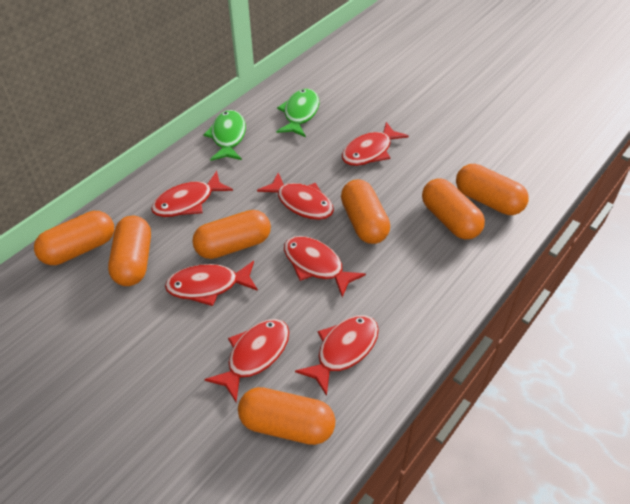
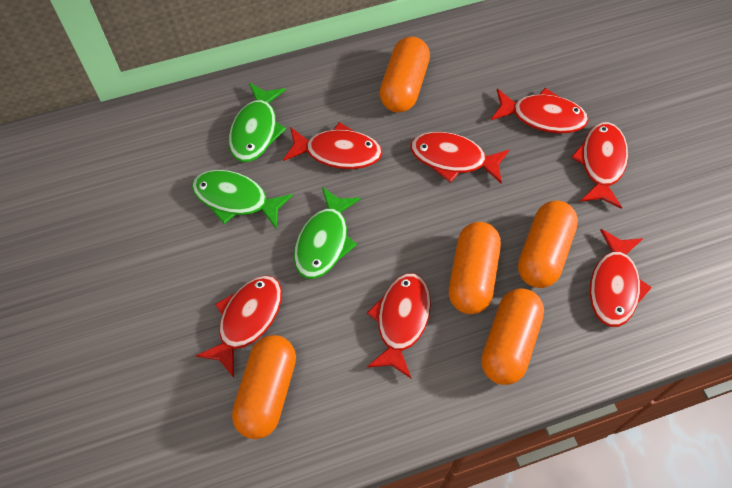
green fish: 2 -> 3
orange capsule: 7 -> 5

